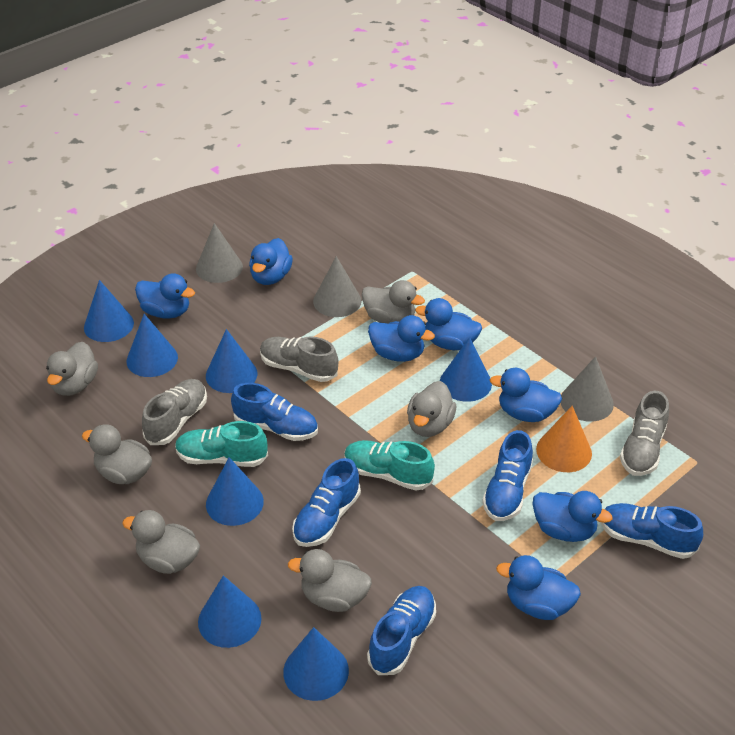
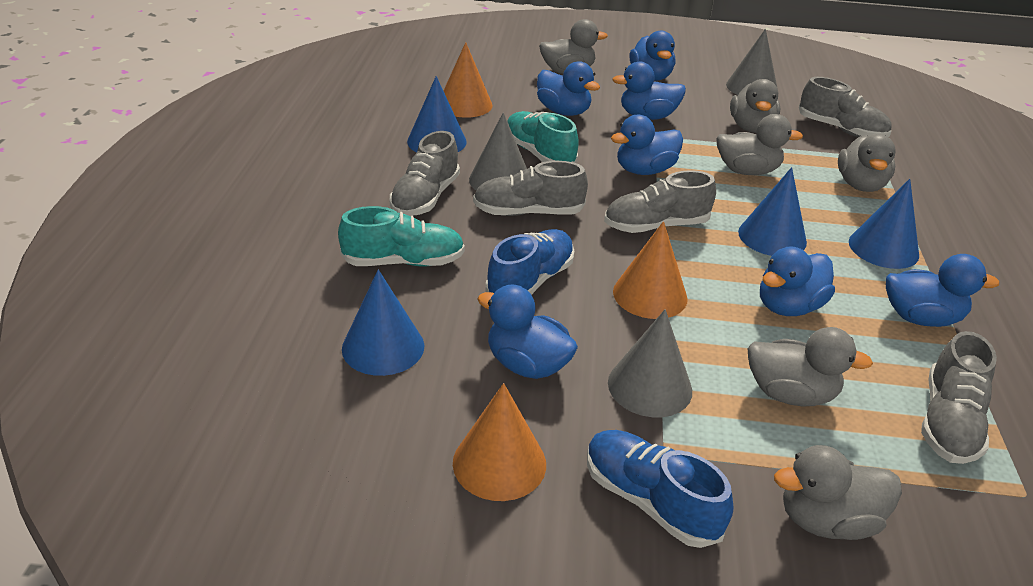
blue cone: 7 -> 4
blue shoe: 5 -> 2
grey shoe: 3 -> 5
orange cone: 1 -> 3

